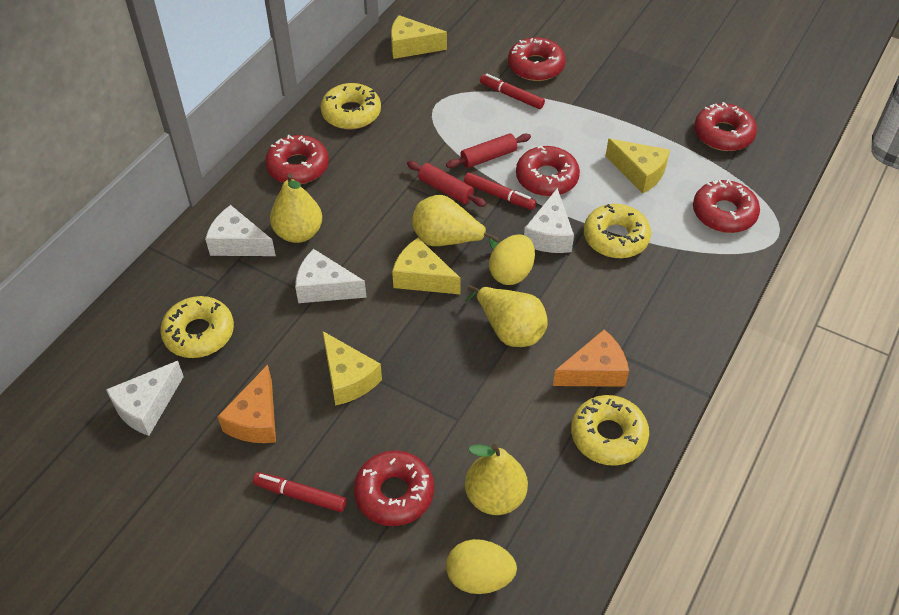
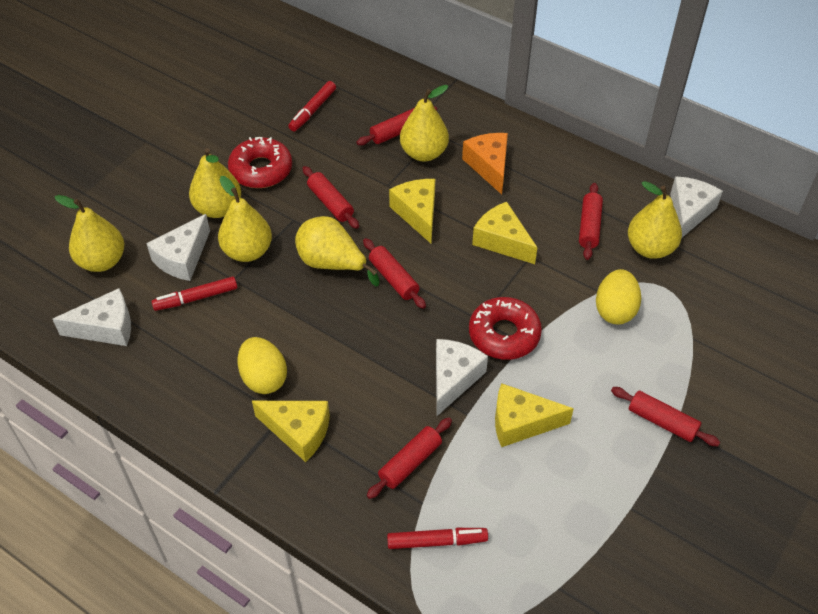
orange cheese: 2 -> 1
red donut: 6 -> 2
red rolling pin: 2 -> 6
yellow donut: 4 -> 0
yellow pear: 4 -> 6

